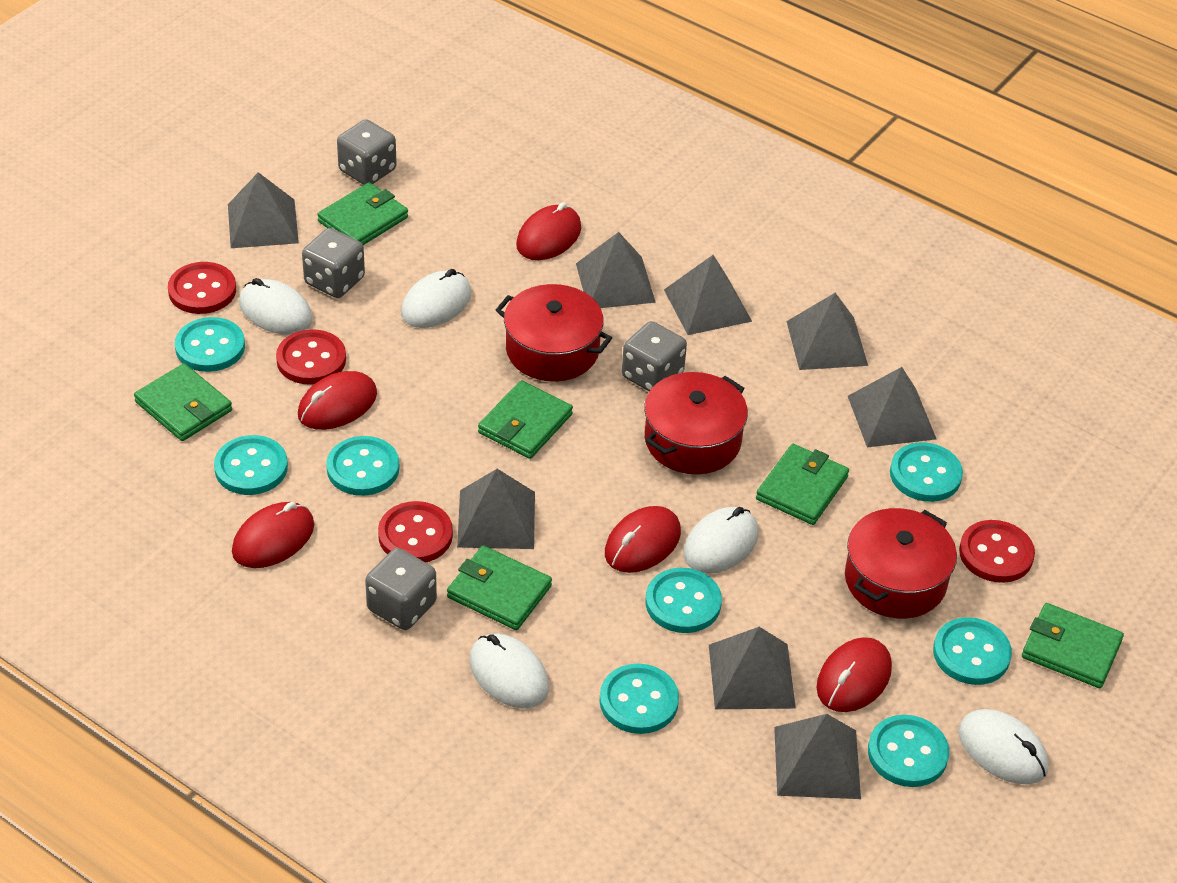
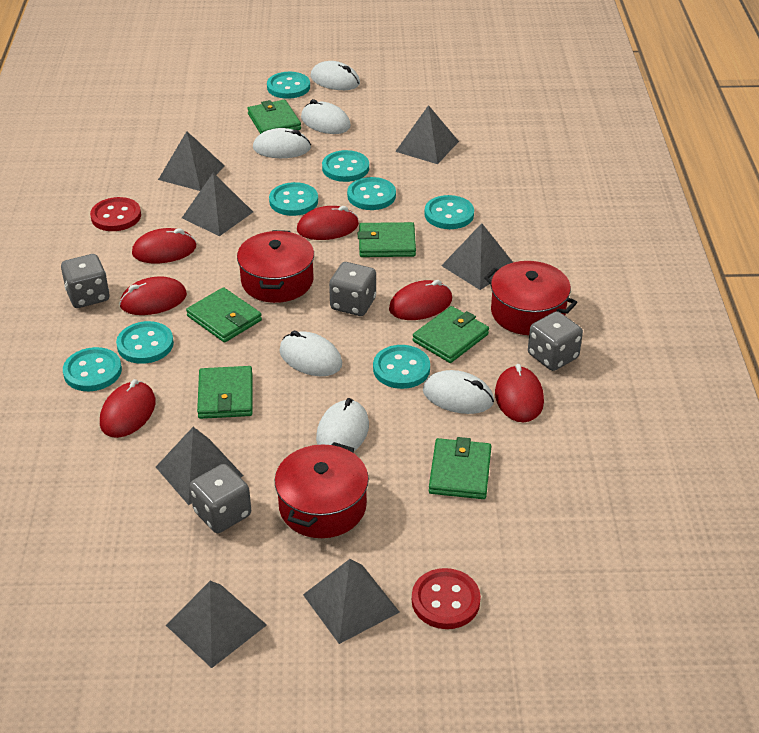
grey pyramid: 8 -> 7
red button: 4 -> 2
red mouse: 5 -> 6
white mouse: 5 -> 6

